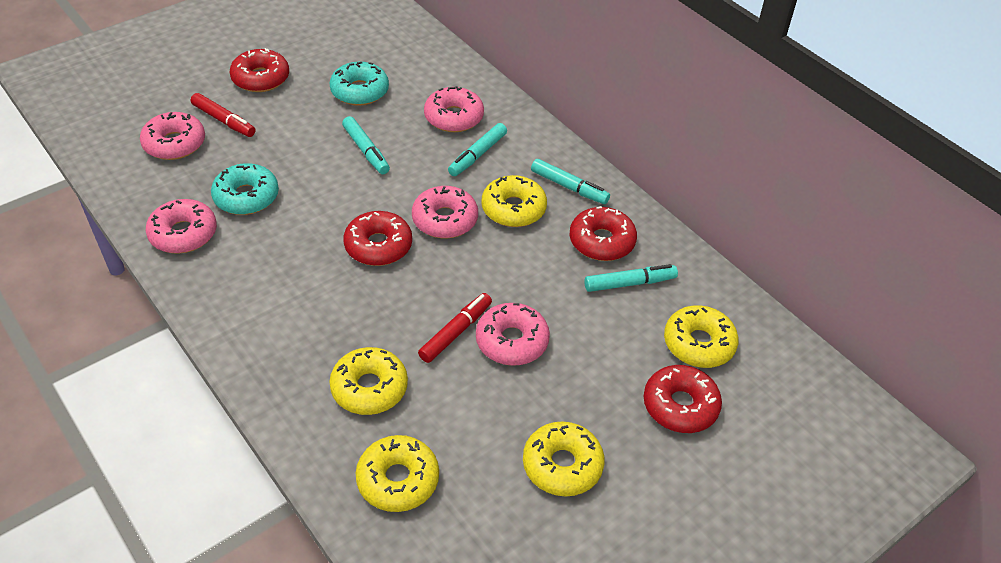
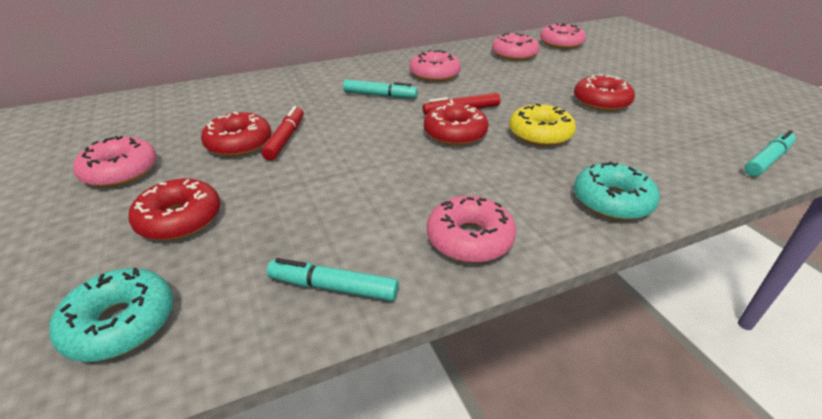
turquoise marker: 4 -> 3
yellow donut: 5 -> 1

